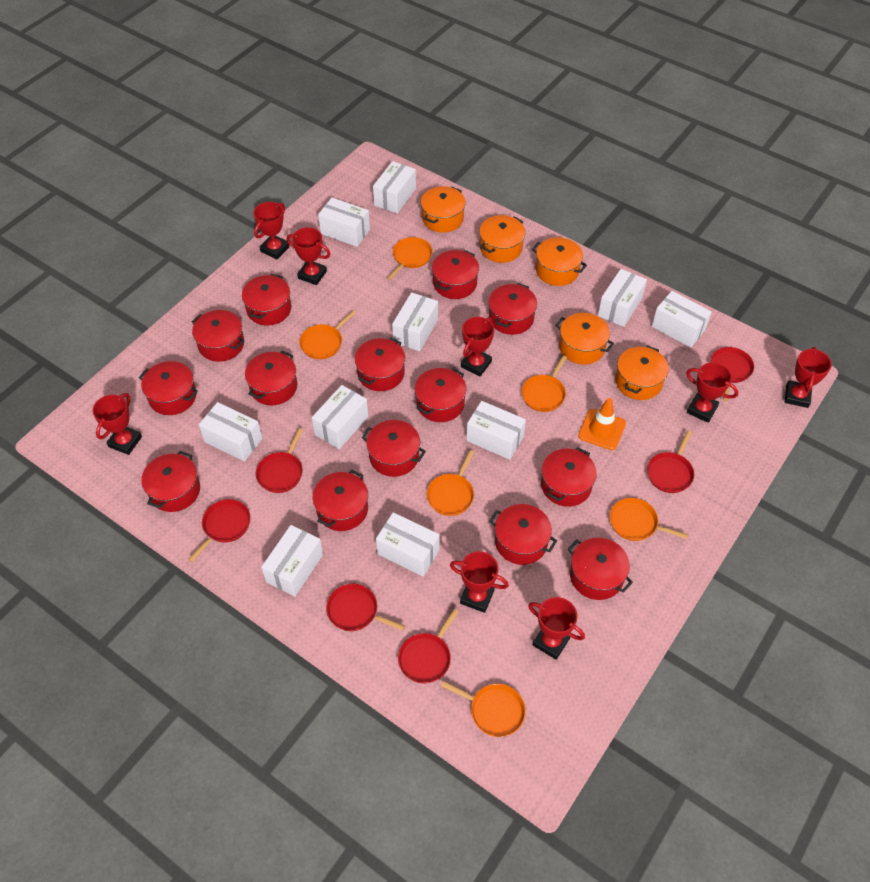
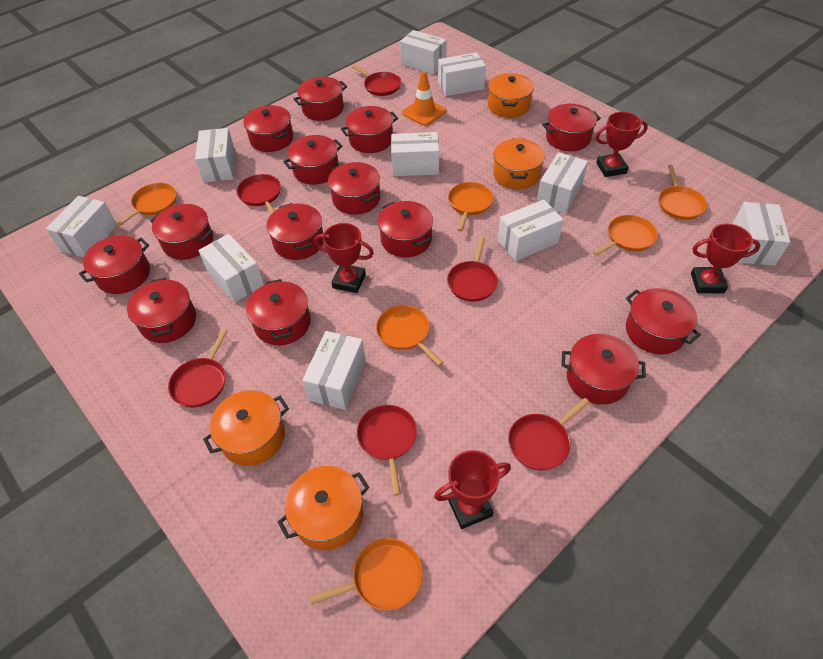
orange pot: 5 -> 4
red trophy: 8 -> 4

